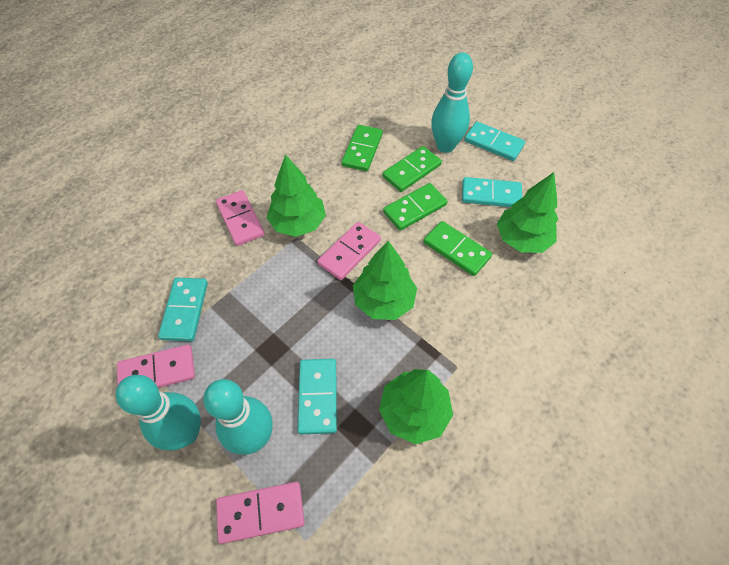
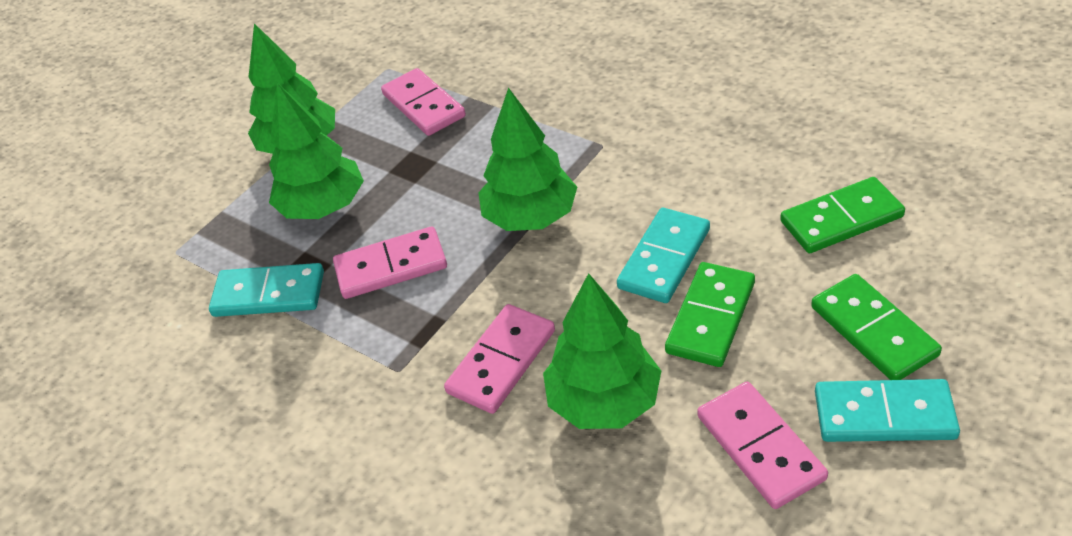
green domino: 4 -> 3
turquoise bowling pin: 3 -> 0
turquoise domino: 4 -> 3

